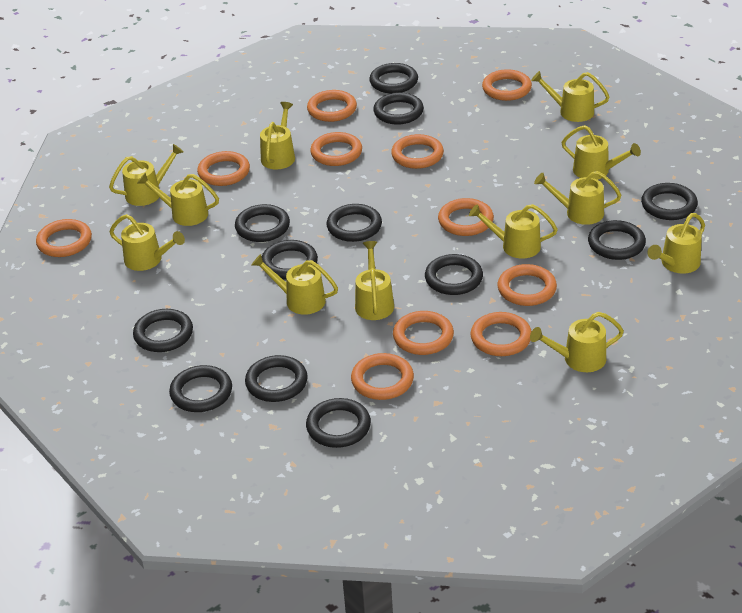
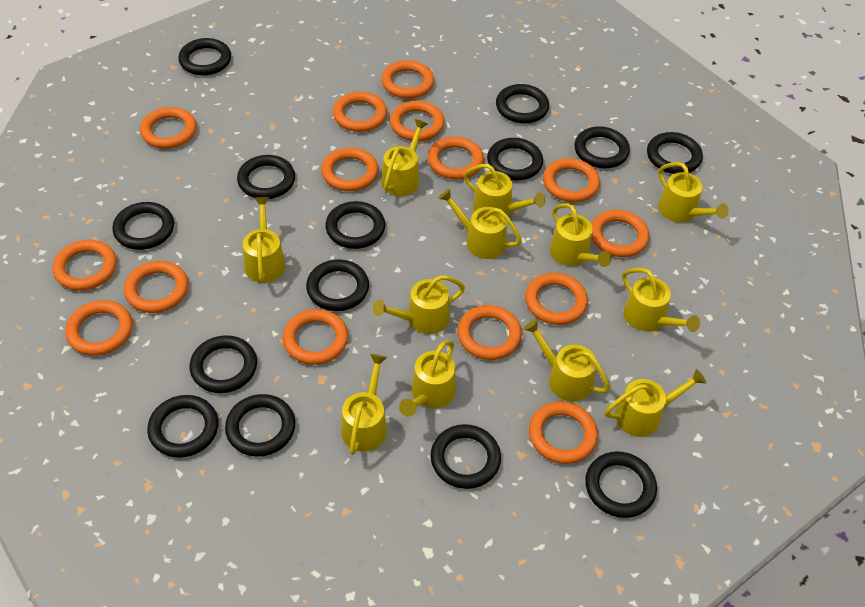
black ring: 12 -> 14
orange ring: 11 -> 15

